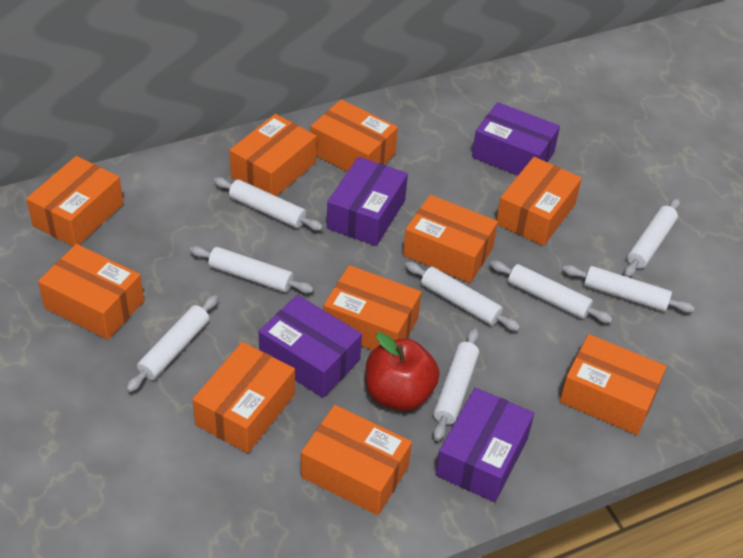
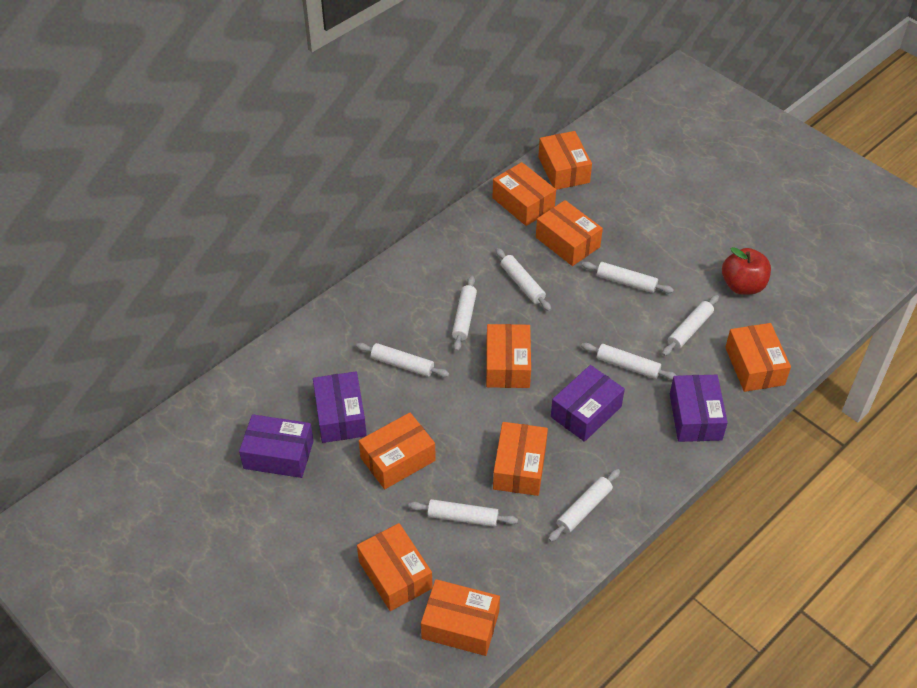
orange box: 10 -> 9

